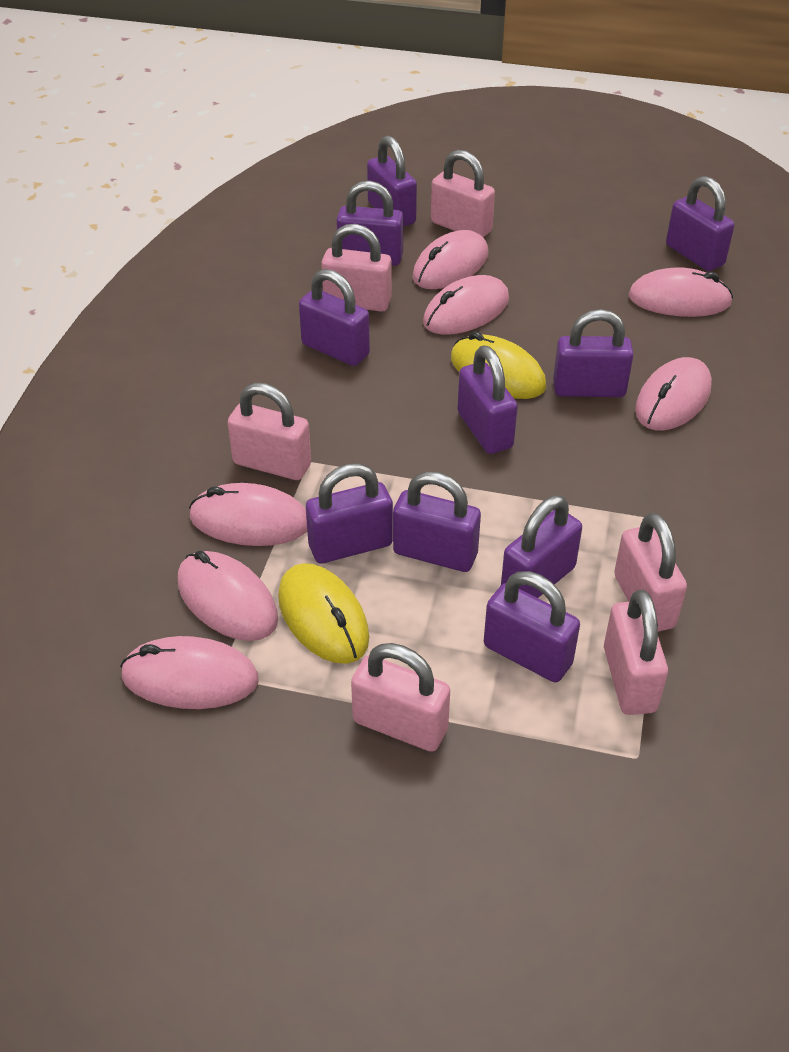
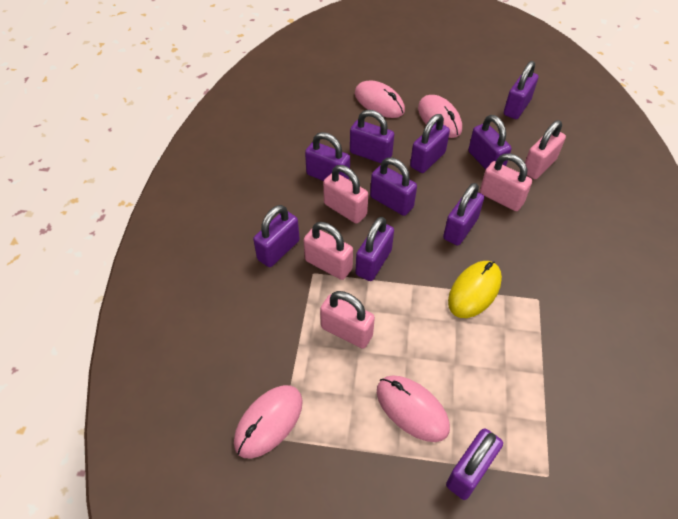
pink mouse: 7 -> 4
pink padlock: 6 -> 5
yellow mouse: 2 -> 1

